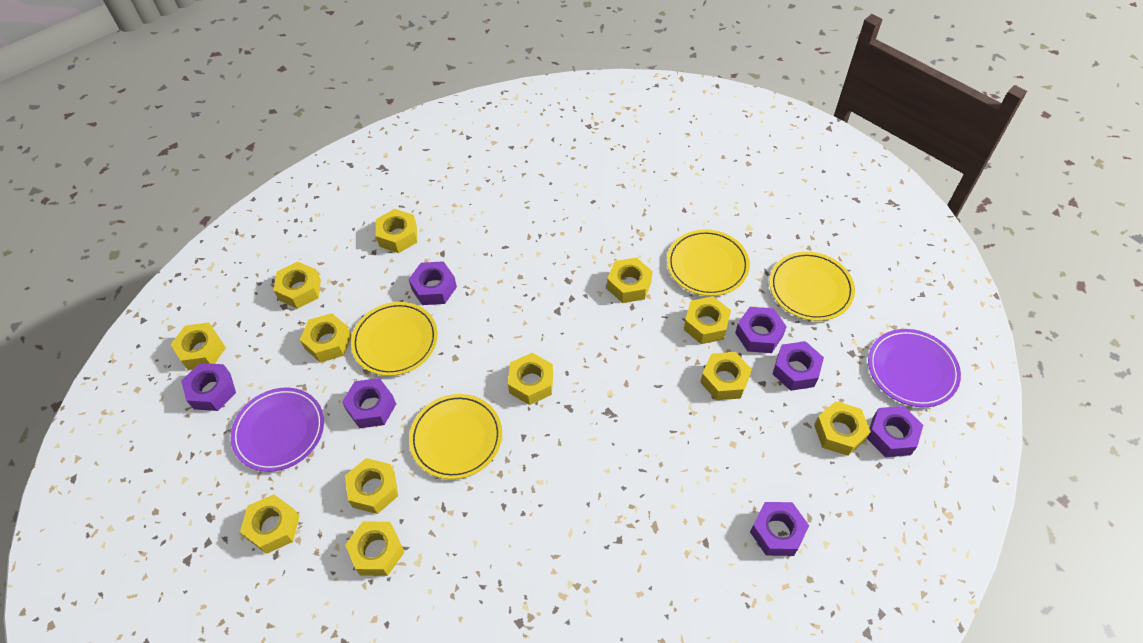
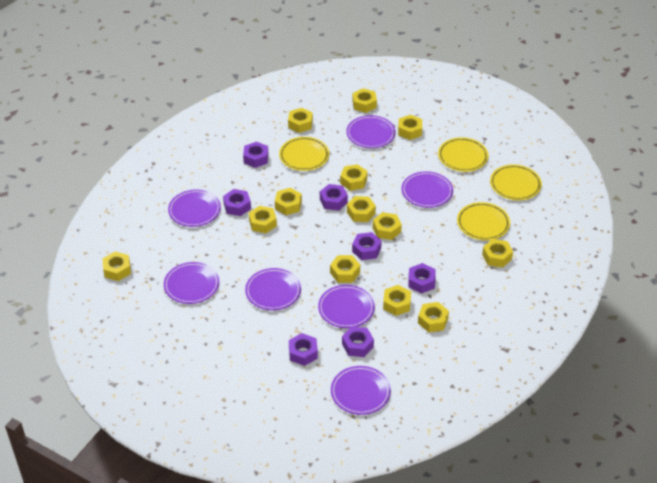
purple plate: 2 -> 7
yellow nut: 12 -> 13

